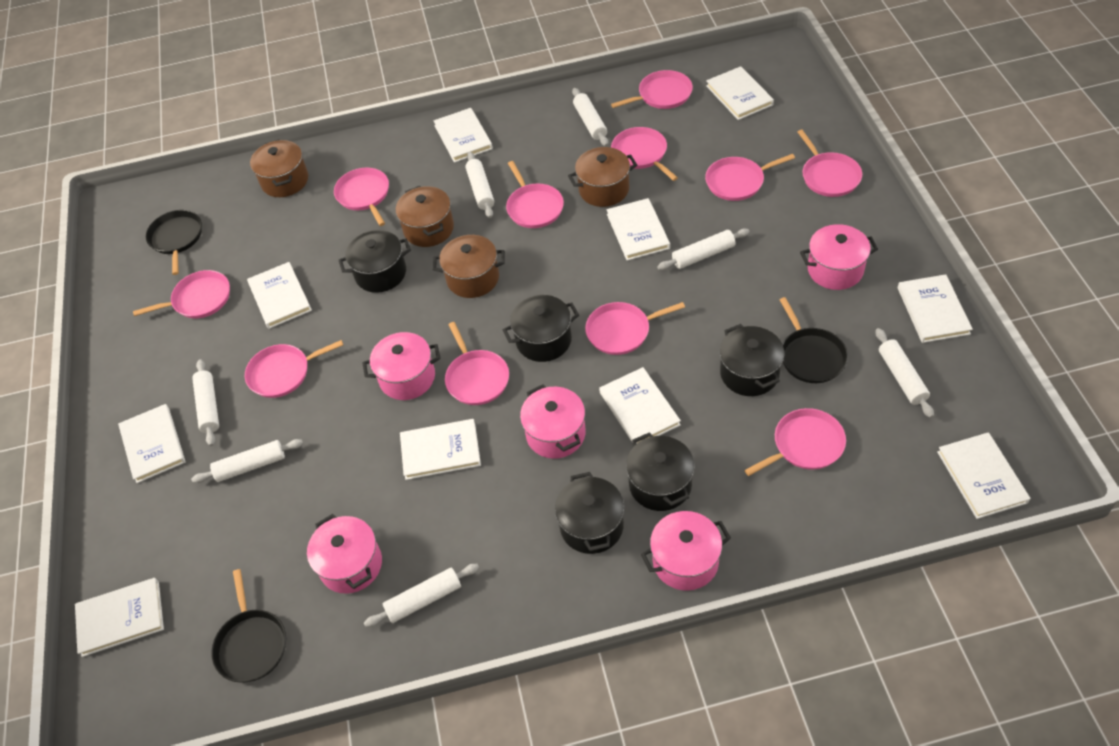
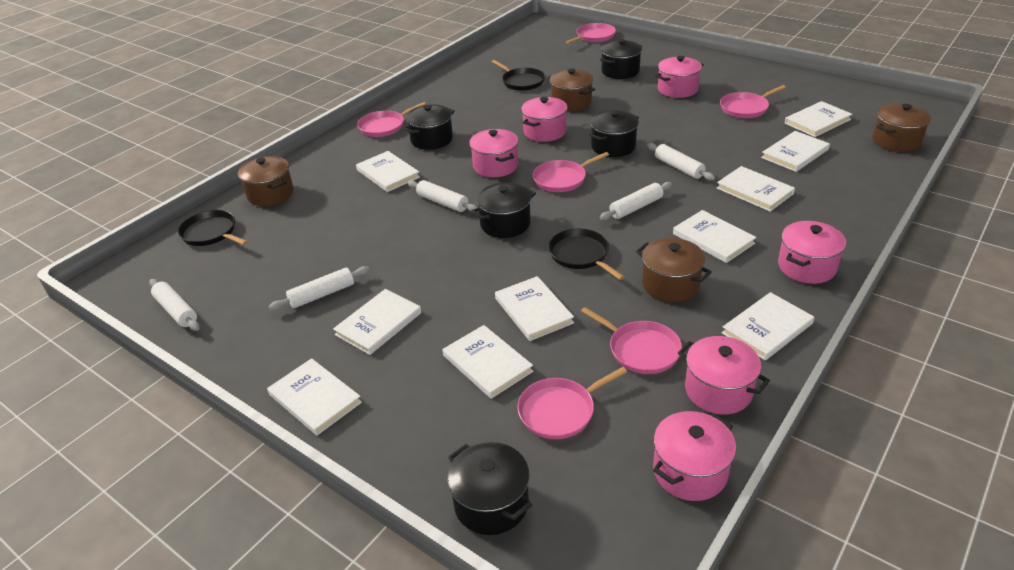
pink pan: 11 -> 6
pink pot: 5 -> 6
white rolling pin: 7 -> 5

